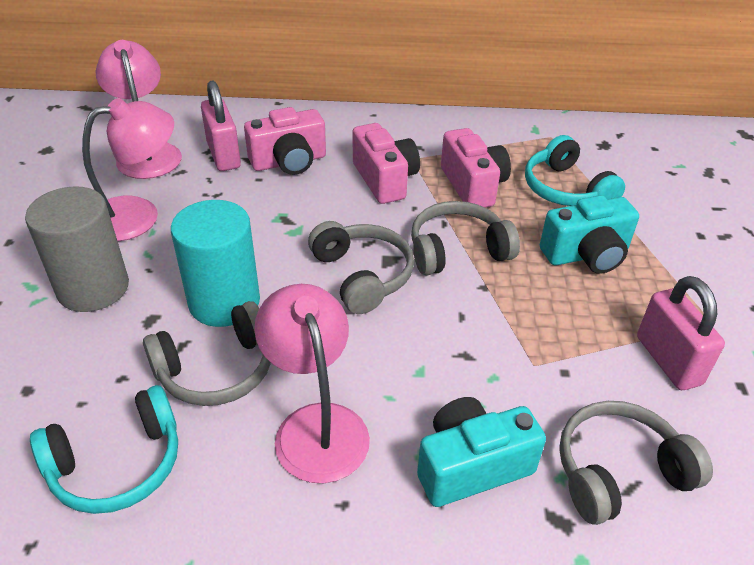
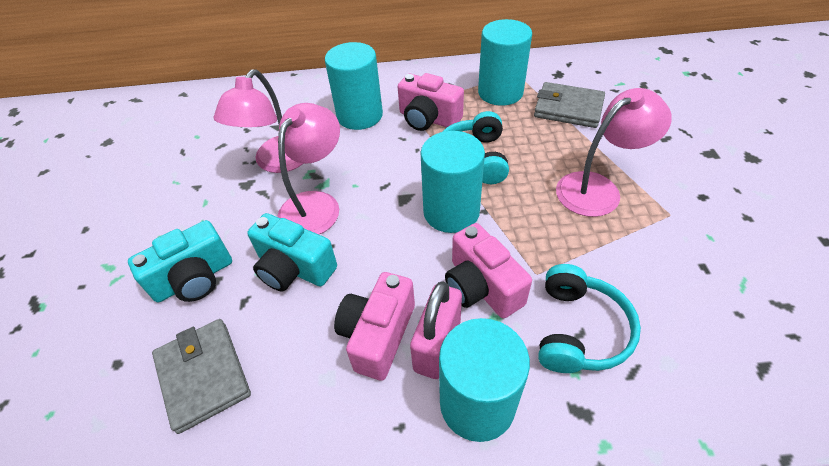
grey cylinder: 1 -> 0
grey headphones: 4 -> 0
grey wallet: 0 -> 2
pink padlock: 2 -> 1
turquoise cylinder: 1 -> 4

